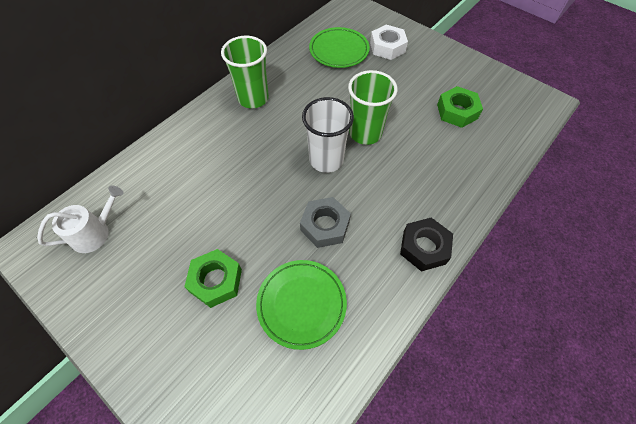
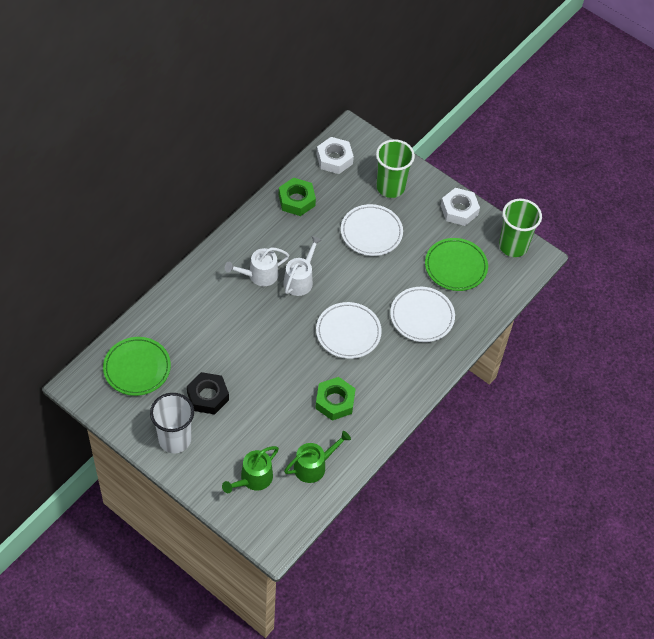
green watering can: 0 -> 2
grey nut: 1 -> 0
white nut: 1 -> 2
white plate: 0 -> 3
white watering can: 1 -> 2

